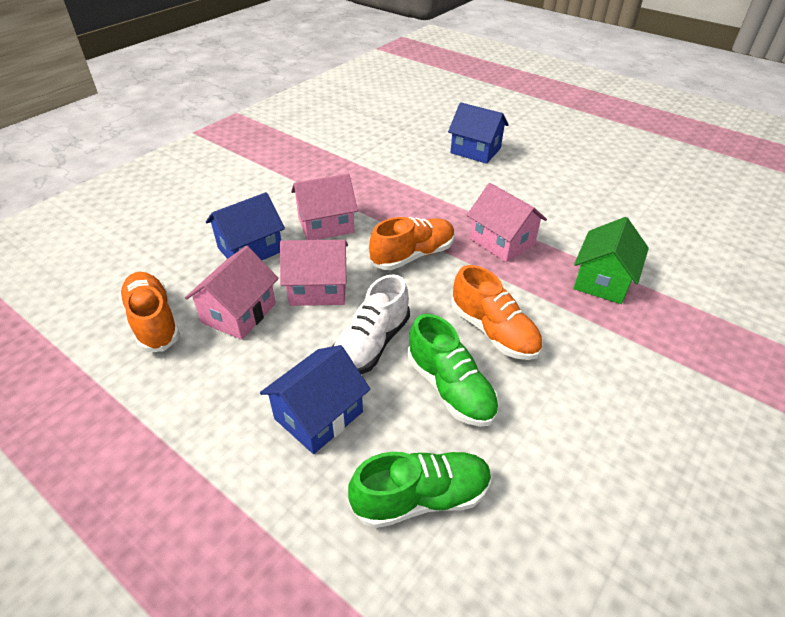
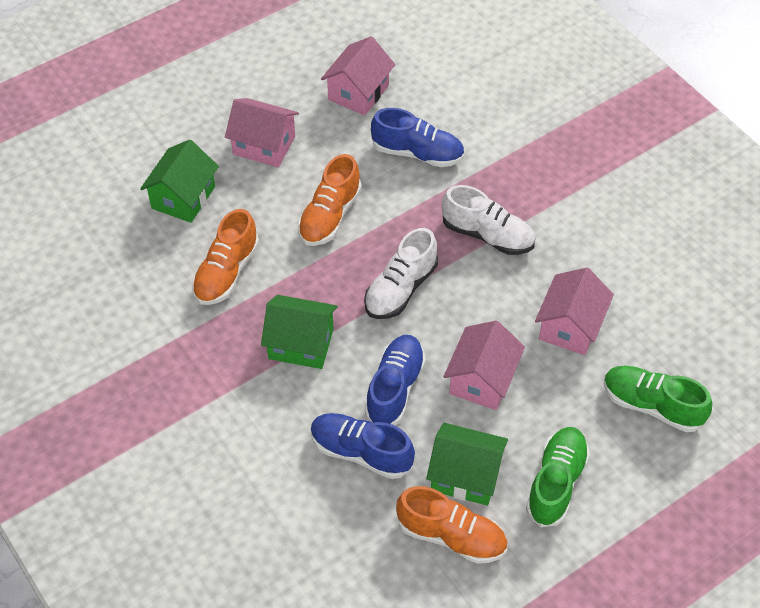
blue house: 3 -> 0
blue shoe: 0 -> 3
green house: 1 -> 3
white shoe: 1 -> 2

